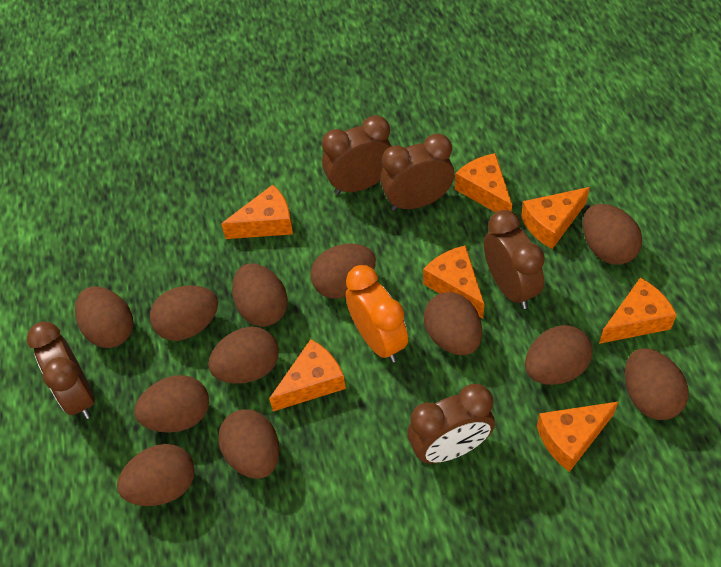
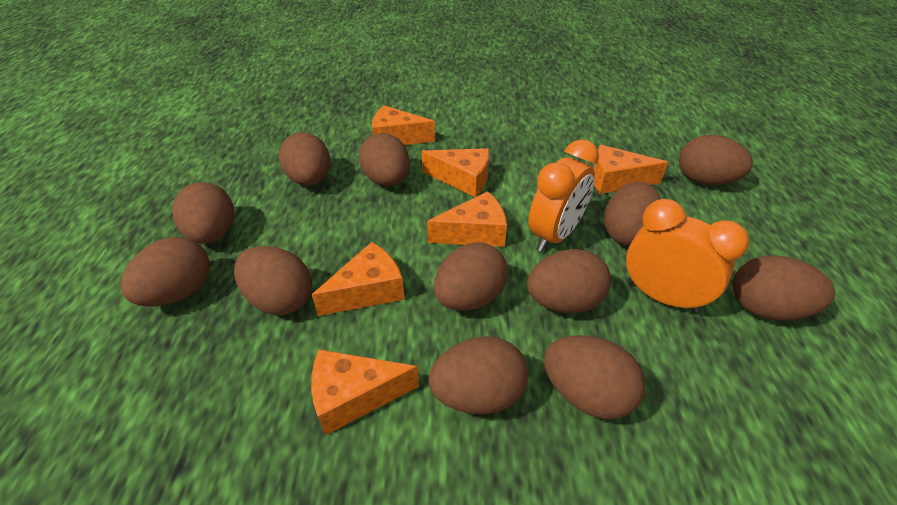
brown clock: 5 -> 0
orange cheese: 7 -> 6
orange clock: 1 -> 2

